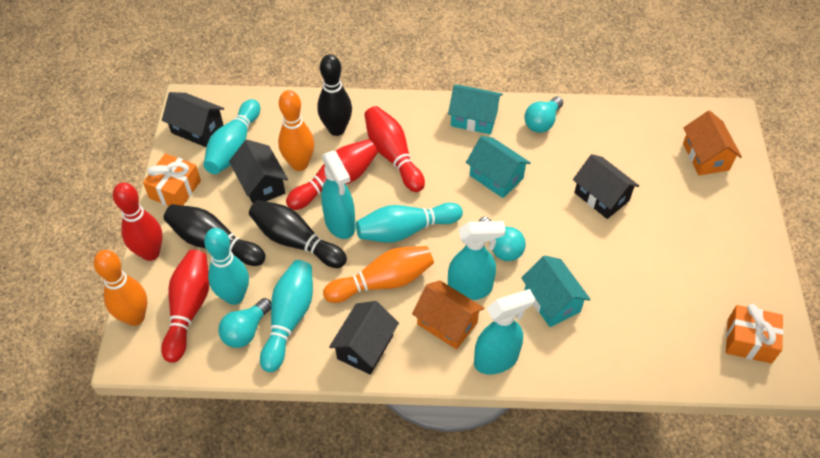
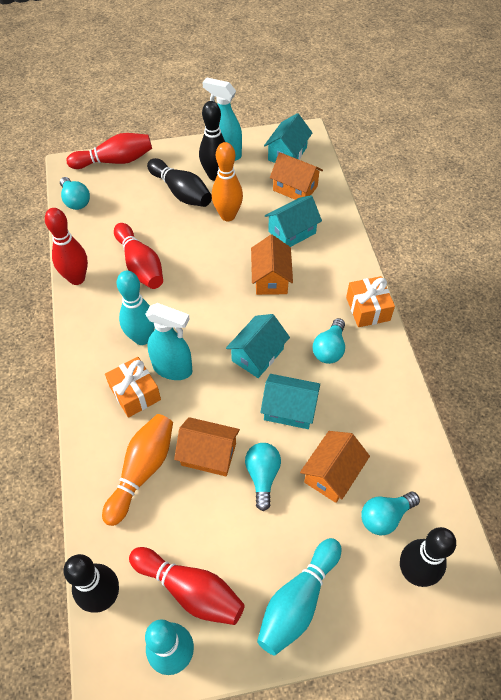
black bowling pin: 3 -> 4
black house: 4 -> 0
orange bowling pin: 3 -> 2
orange house: 2 -> 4
turquoise bowling pin: 4 -> 3
turquoise house: 3 -> 4
turquoise light bulb: 3 -> 4
turquoise spray bottle: 3 -> 2

